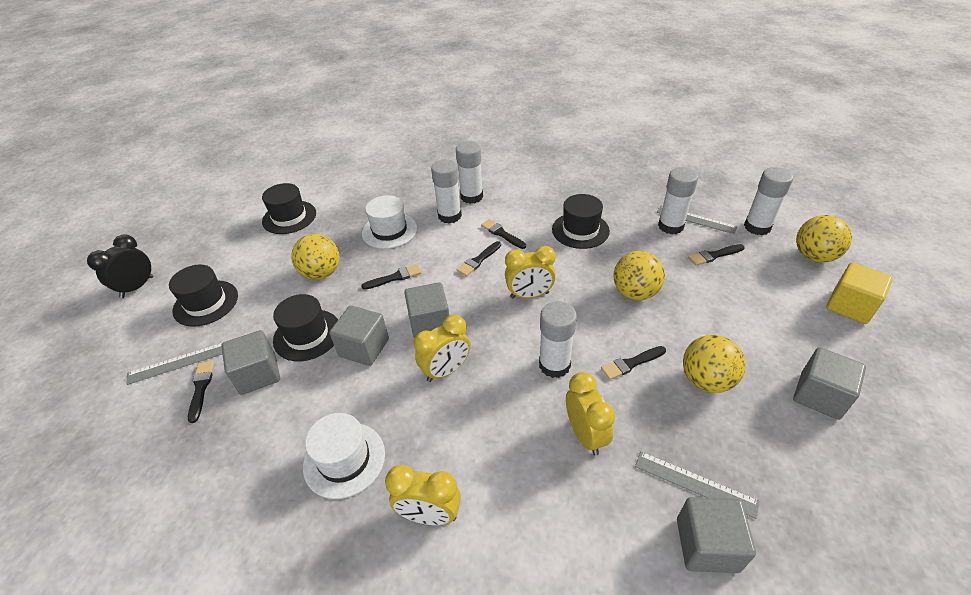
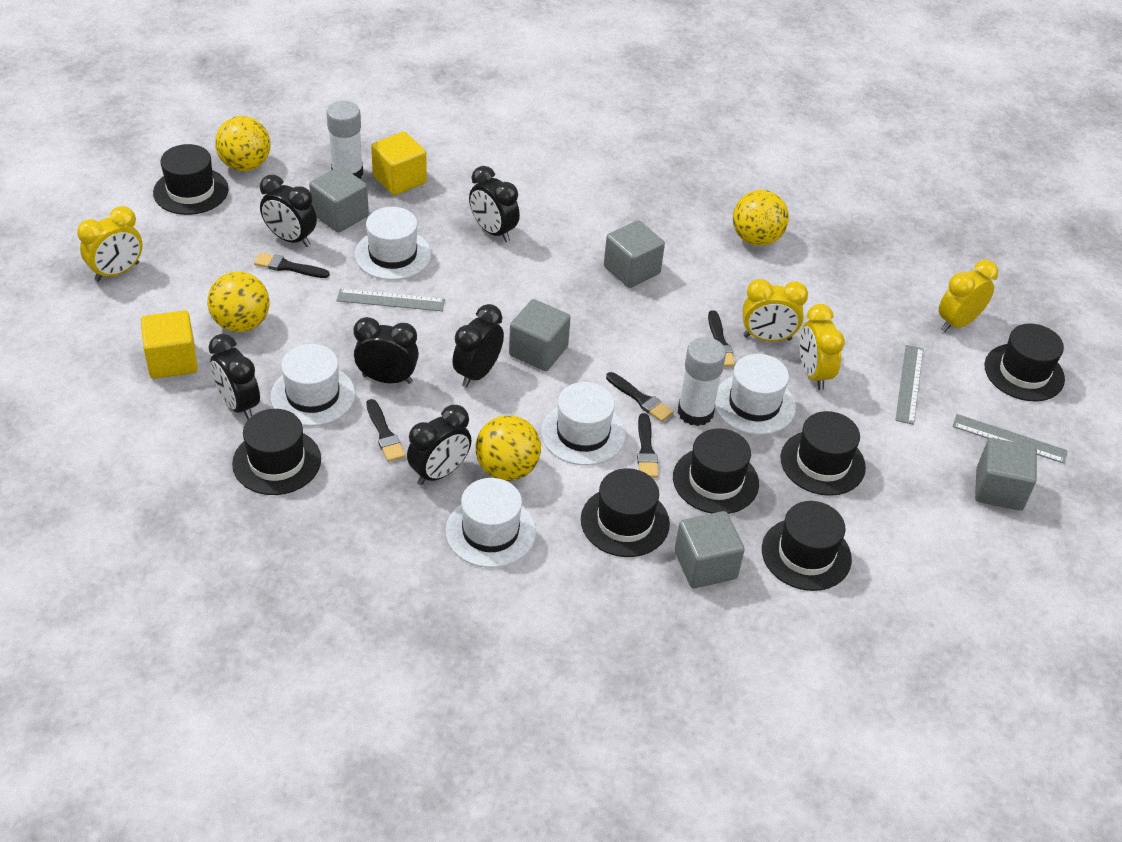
black brush: 6 -> 5
black clock: 1 -> 6
black hat: 4 -> 7
white glue stick: 5 -> 2
white hat: 2 -> 5
yellow cube: 1 -> 2

